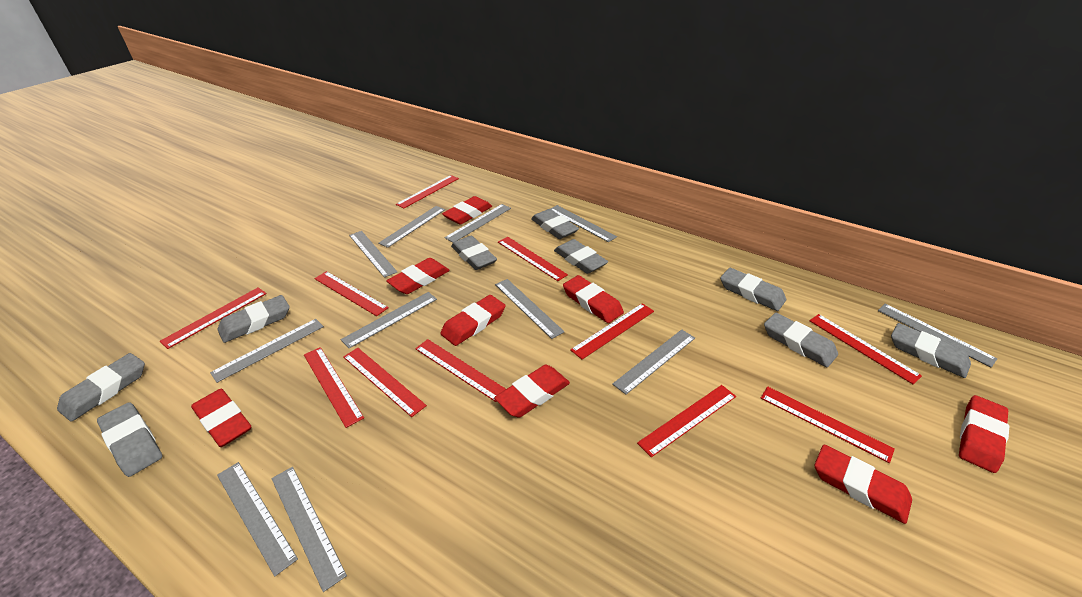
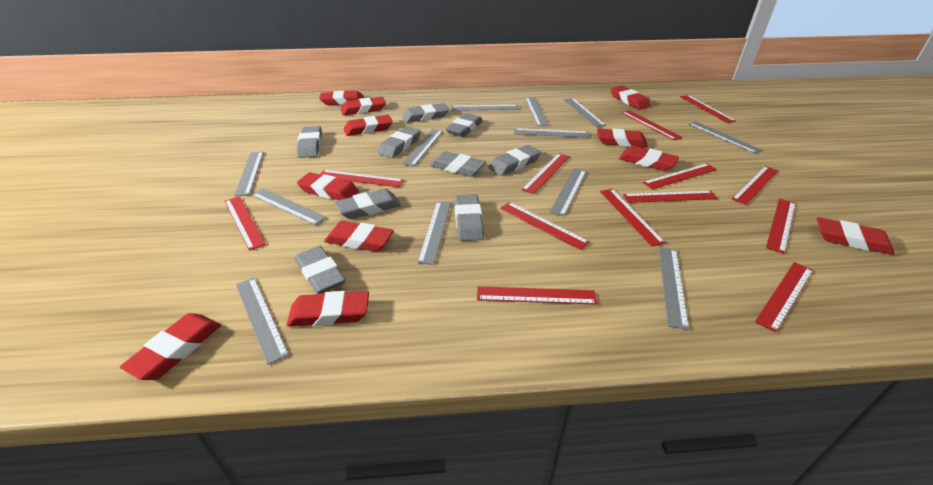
grey ruler: 11 -> 12
red eraser: 8 -> 11
red ruler: 11 -> 13

